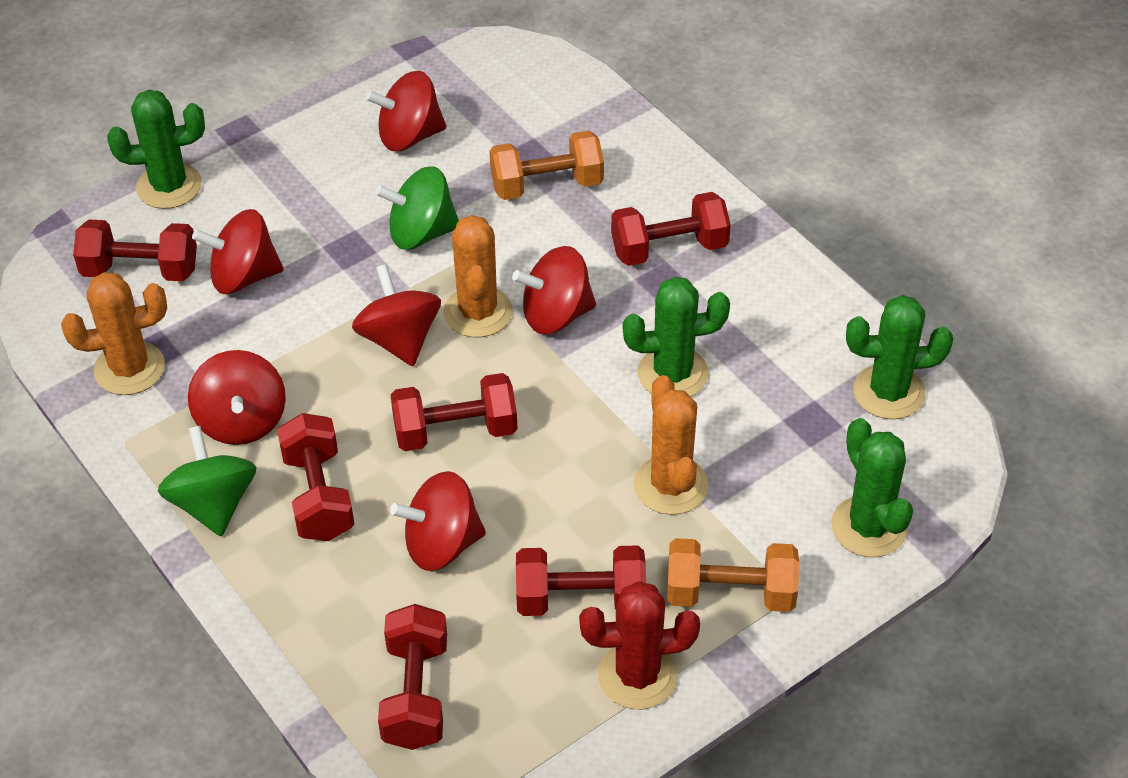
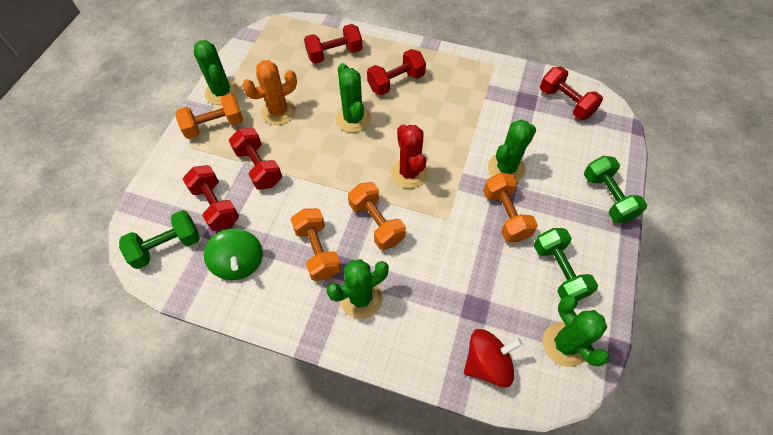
green cactus: 4 -> 5
green dumbbell: 0 -> 3
green spinning top: 2 -> 1
orange cactus: 3 -> 1
orange dumbbell: 2 -> 4
red dumbbell: 6 -> 5
red spinning top: 6 -> 1

